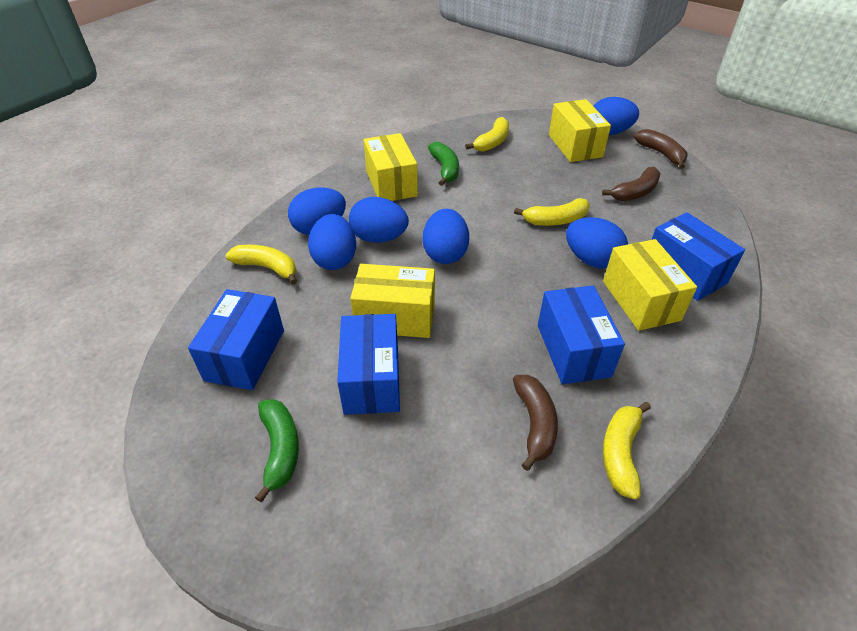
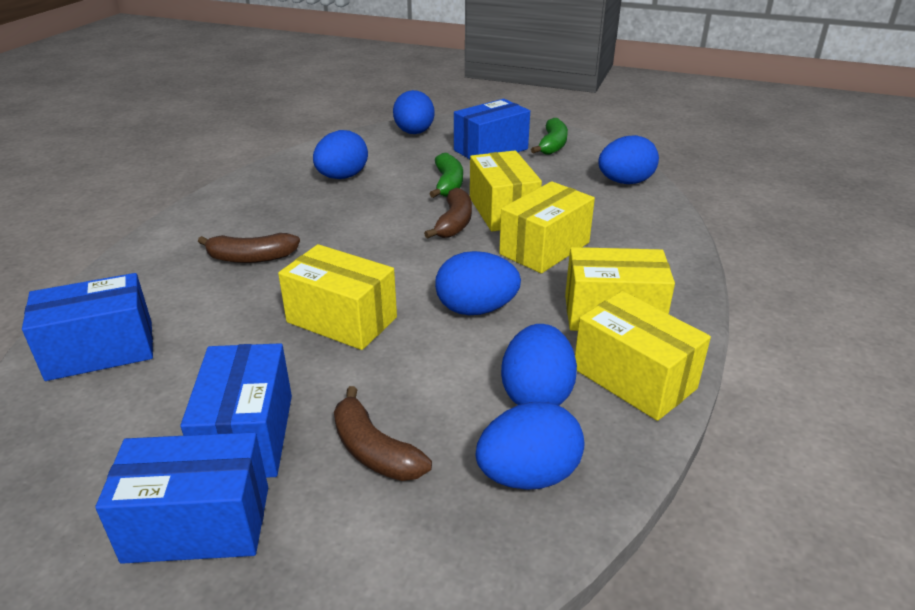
yellow banana: 4 -> 0
yellow box: 4 -> 5

